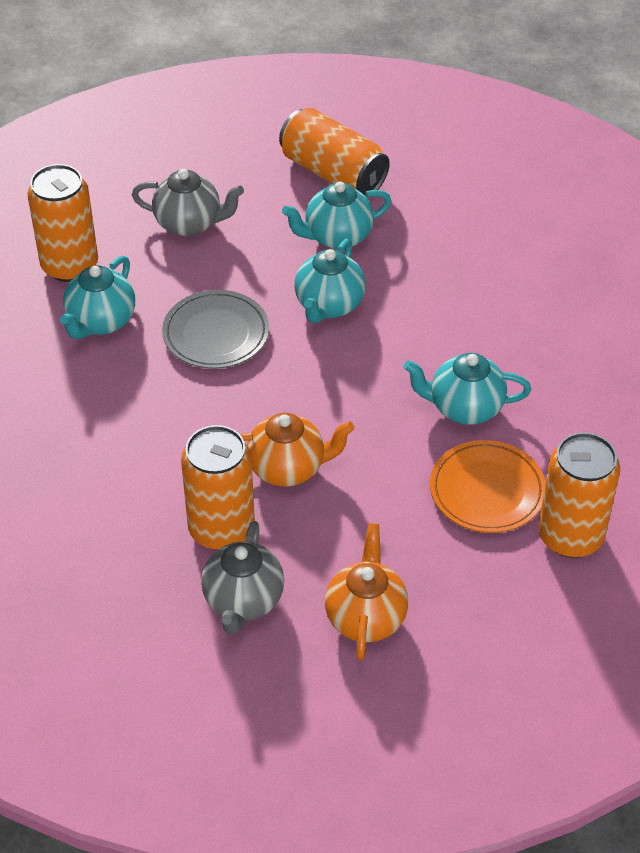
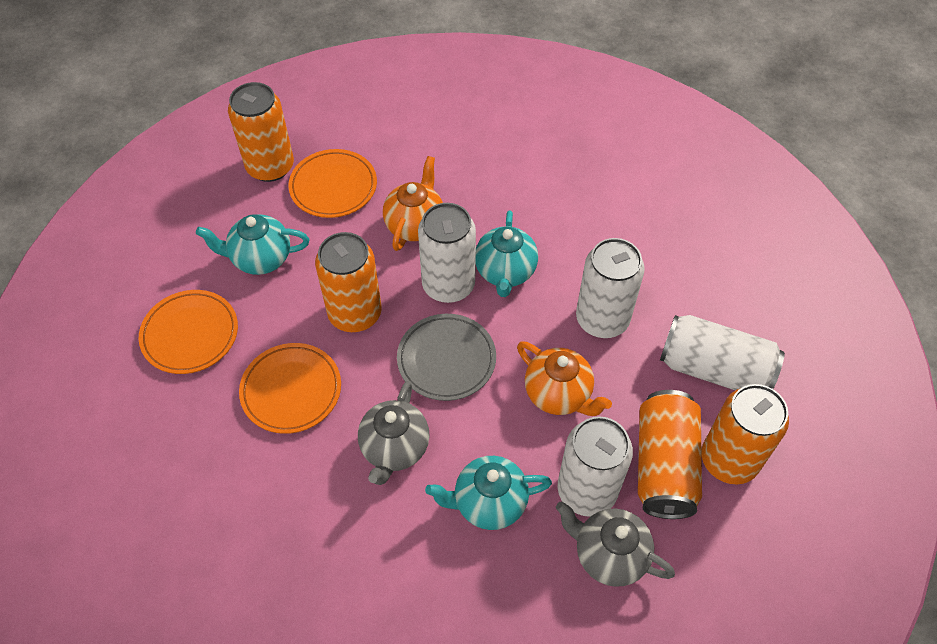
orange plate: 1 -> 3
turquoise teapot: 4 -> 3
white can: 0 -> 4

